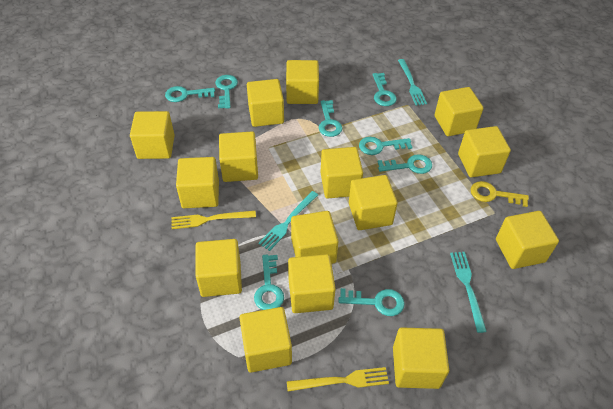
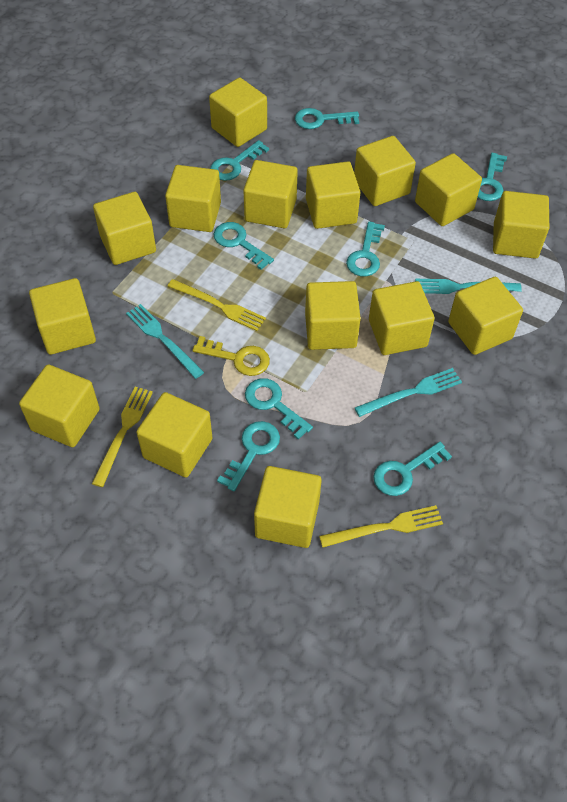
yellow fork: 2 -> 3

